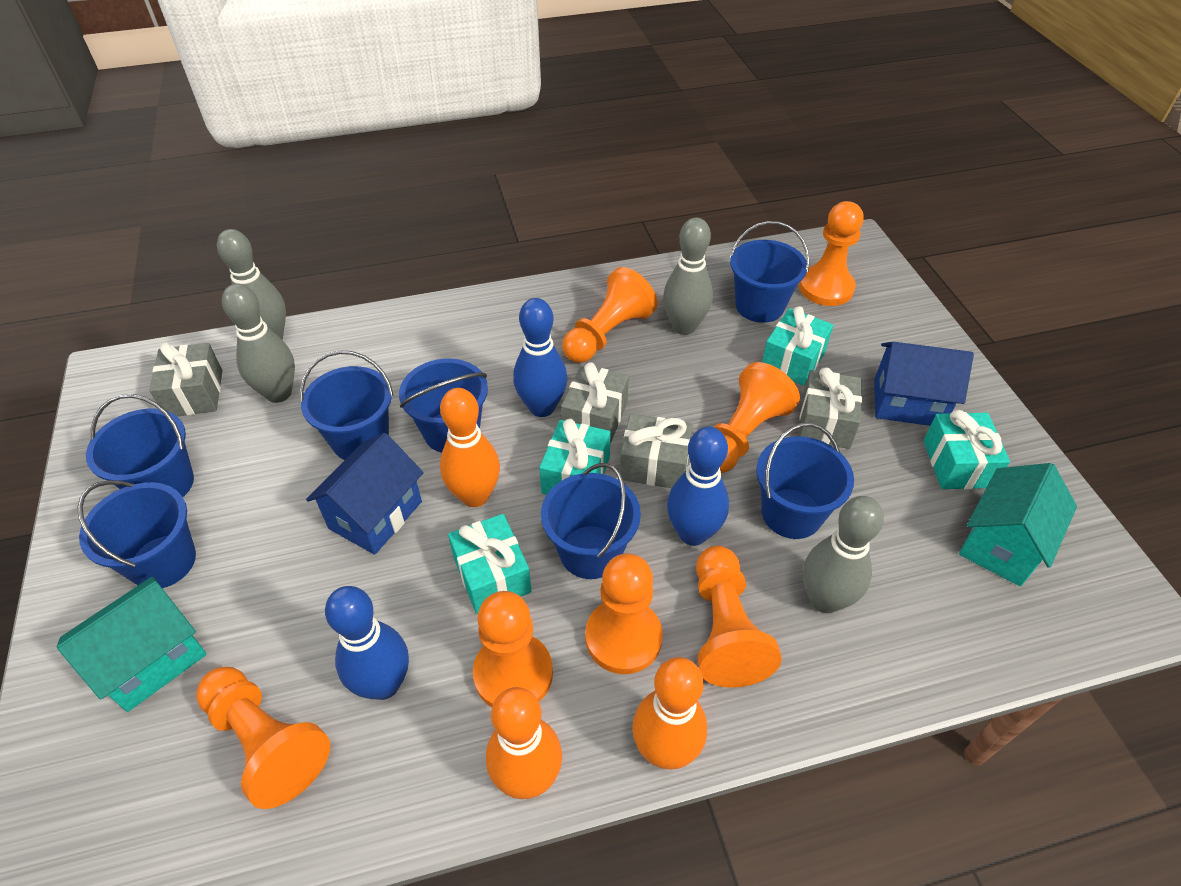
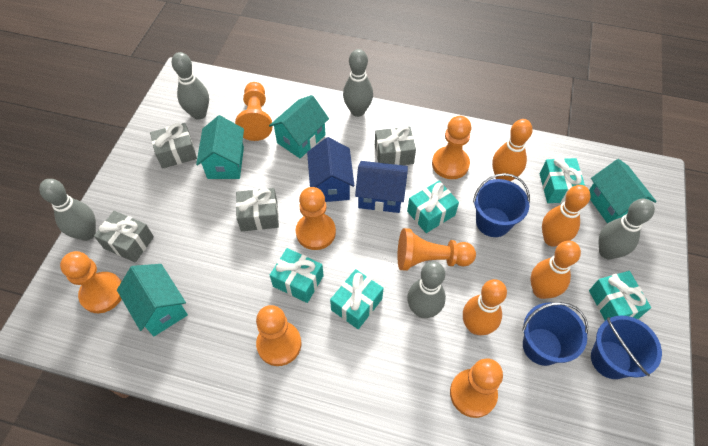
blue bowling pin: 3 -> 0
blue bucket: 7 -> 3
grey bowling pin: 4 -> 5
orange bowling pin: 3 -> 4
turquoise gift: 4 -> 5
turquoise house: 2 -> 4

